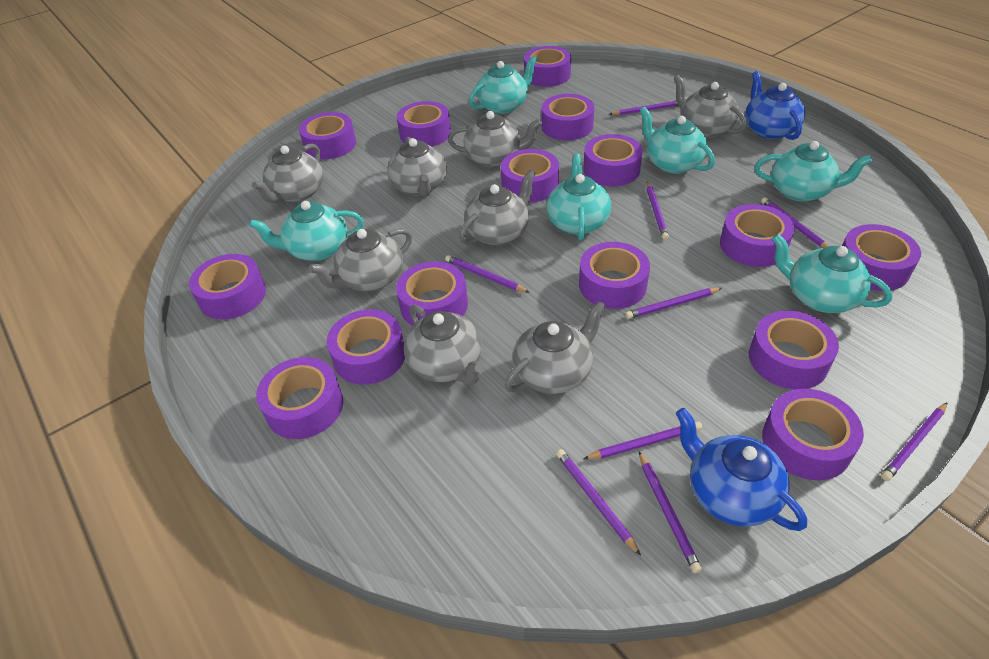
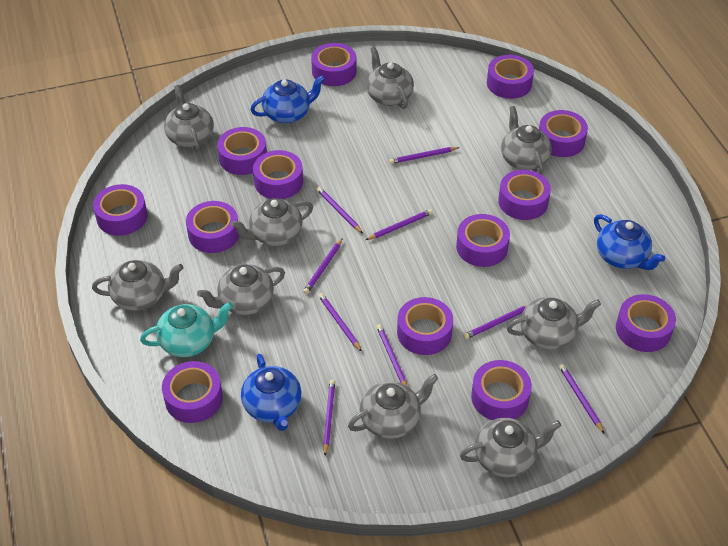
blue teapot: 2 -> 3
grey teapot: 8 -> 9
purple tape: 15 -> 13
turquoise teapot: 6 -> 1

